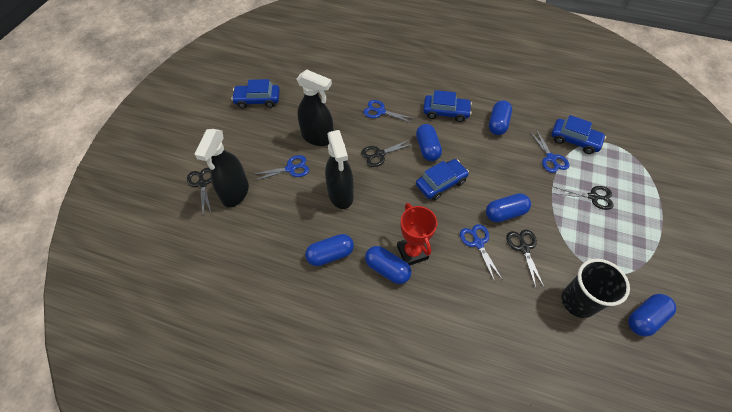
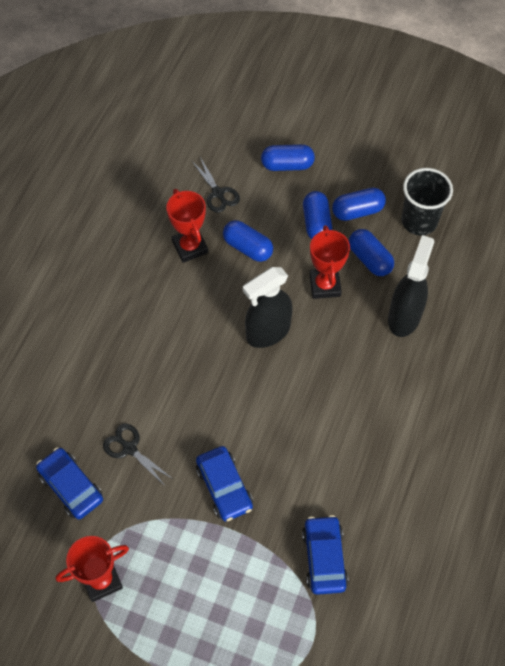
black scissors: 4 -> 2
black spray bottle: 3 -> 2
blue capsule: 6 -> 5
blue car: 4 -> 3
blue scissors: 4 -> 0
red trophy: 1 -> 3

